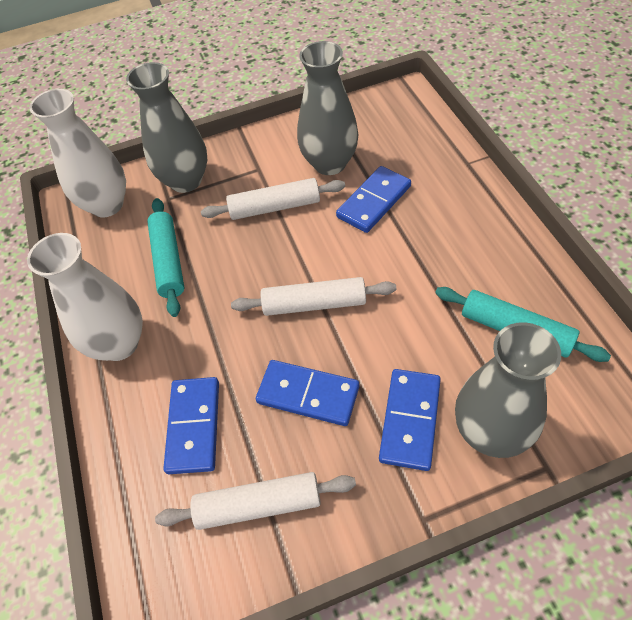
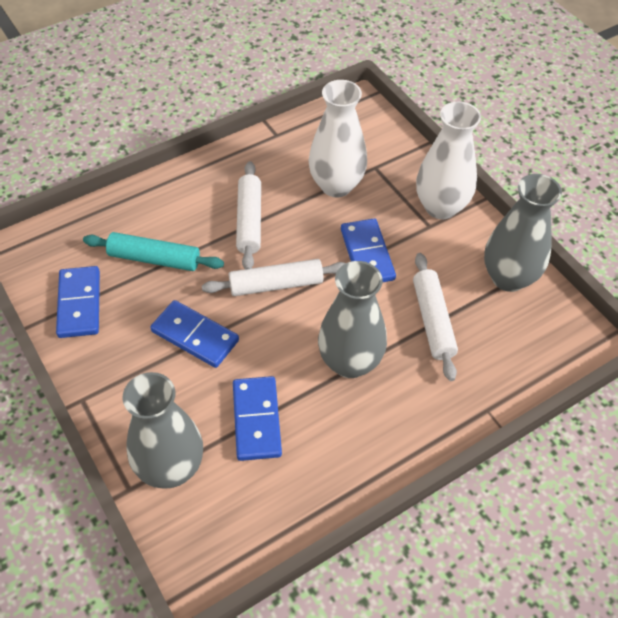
turquoise rolling pin: 2 -> 1

